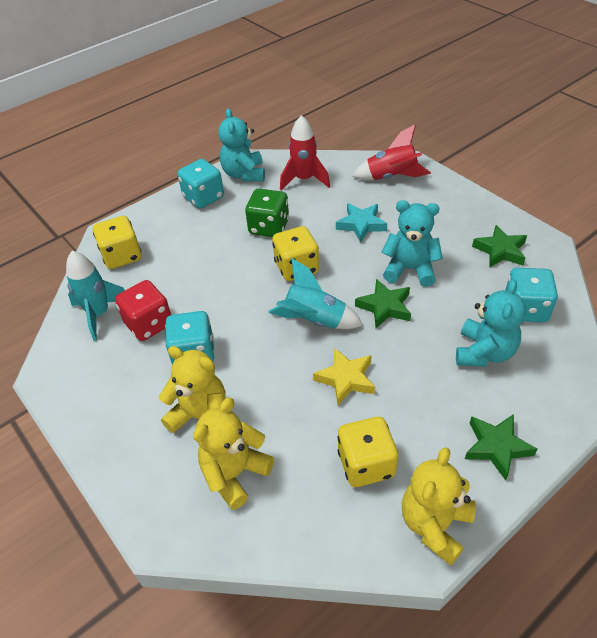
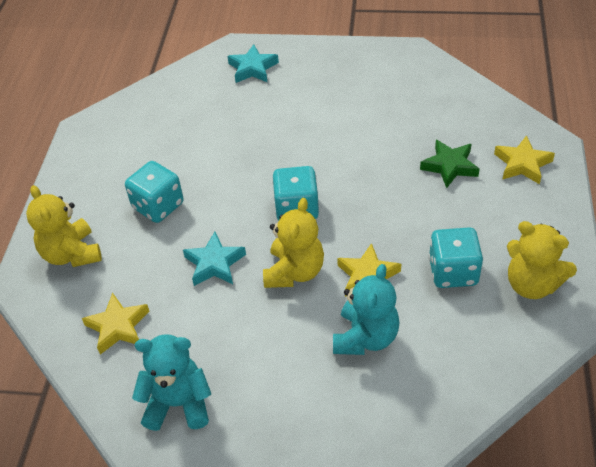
green dice: 1 -> 0
green star: 3 -> 1
red dice: 1 -> 0
red rocket: 2 -> 0
turquoise rocket: 2 -> 0
turquoise star: 1 -> 2
turquoise teddy bear: 3 -> 2
yellow dice: 3 -> 0
yellow star: 1 -> 3

